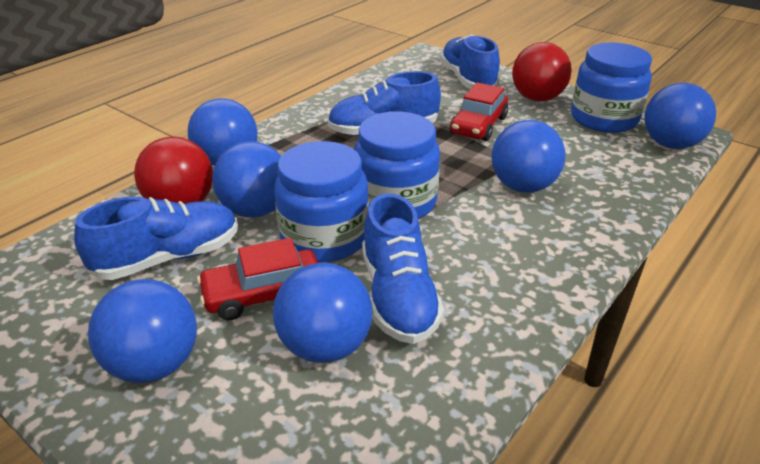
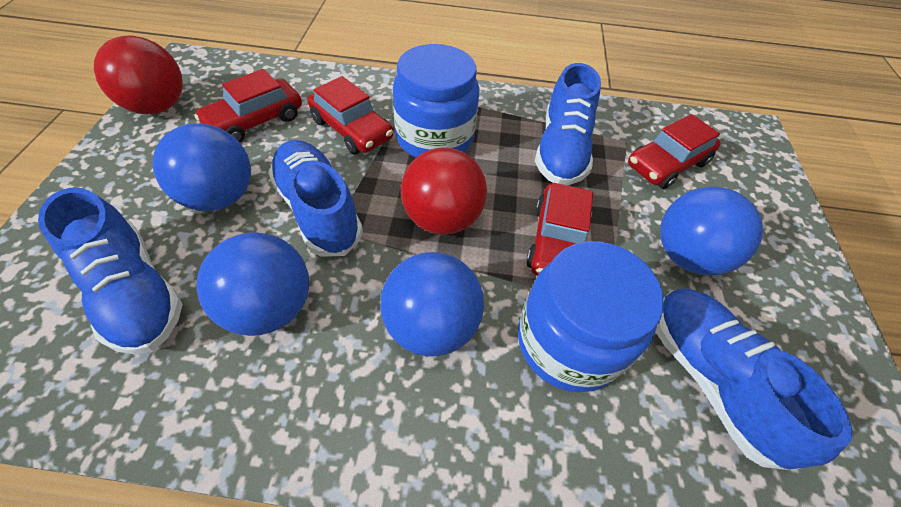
blue ball: 6 -> 4
blue jar: 3 -> 2
red car: 2 -> 4

